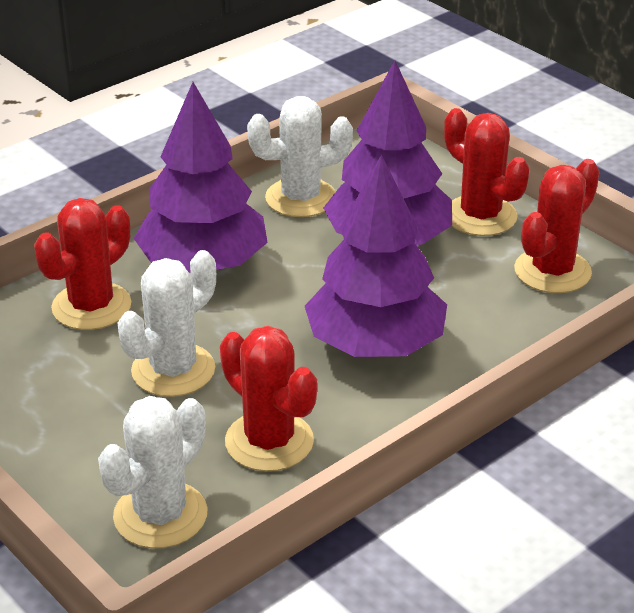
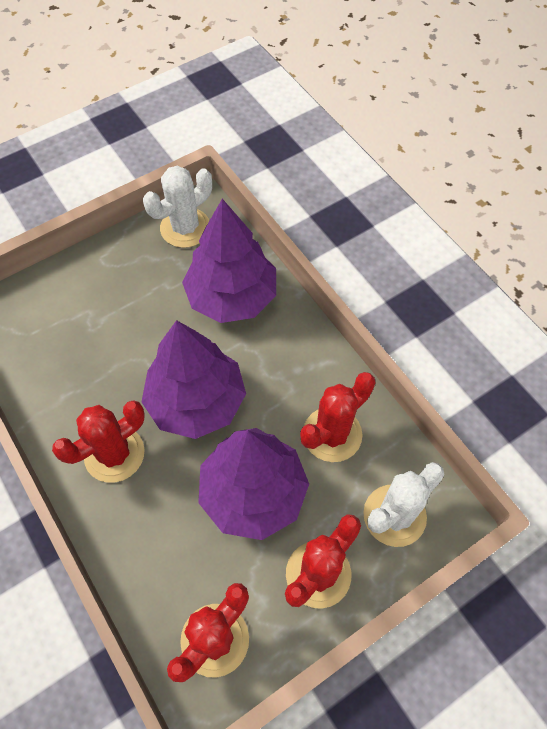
white cactus: 3 -> 2

